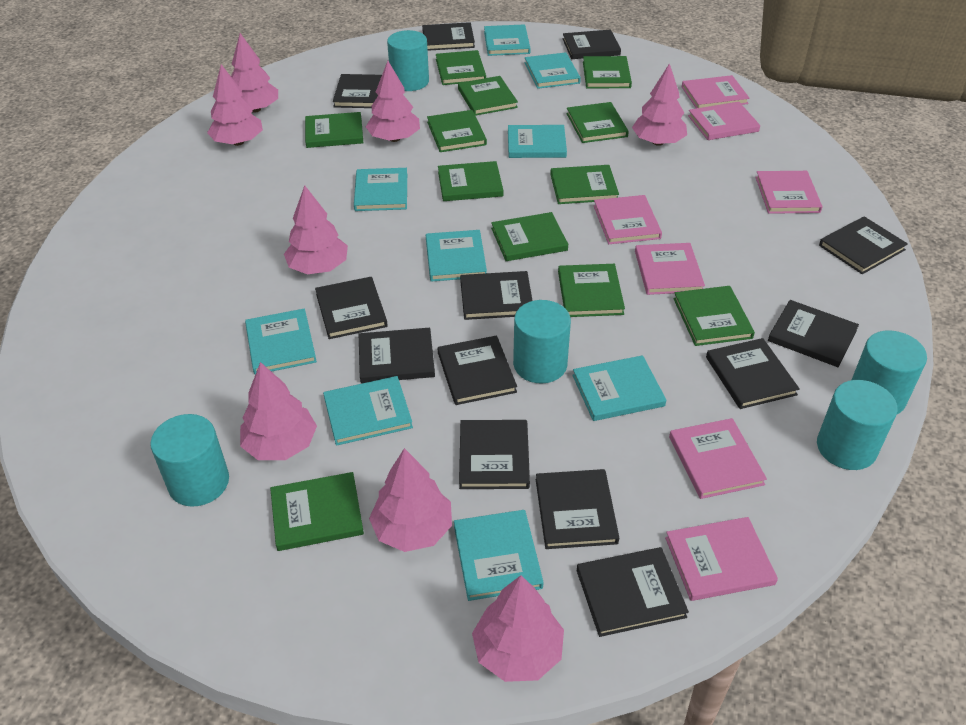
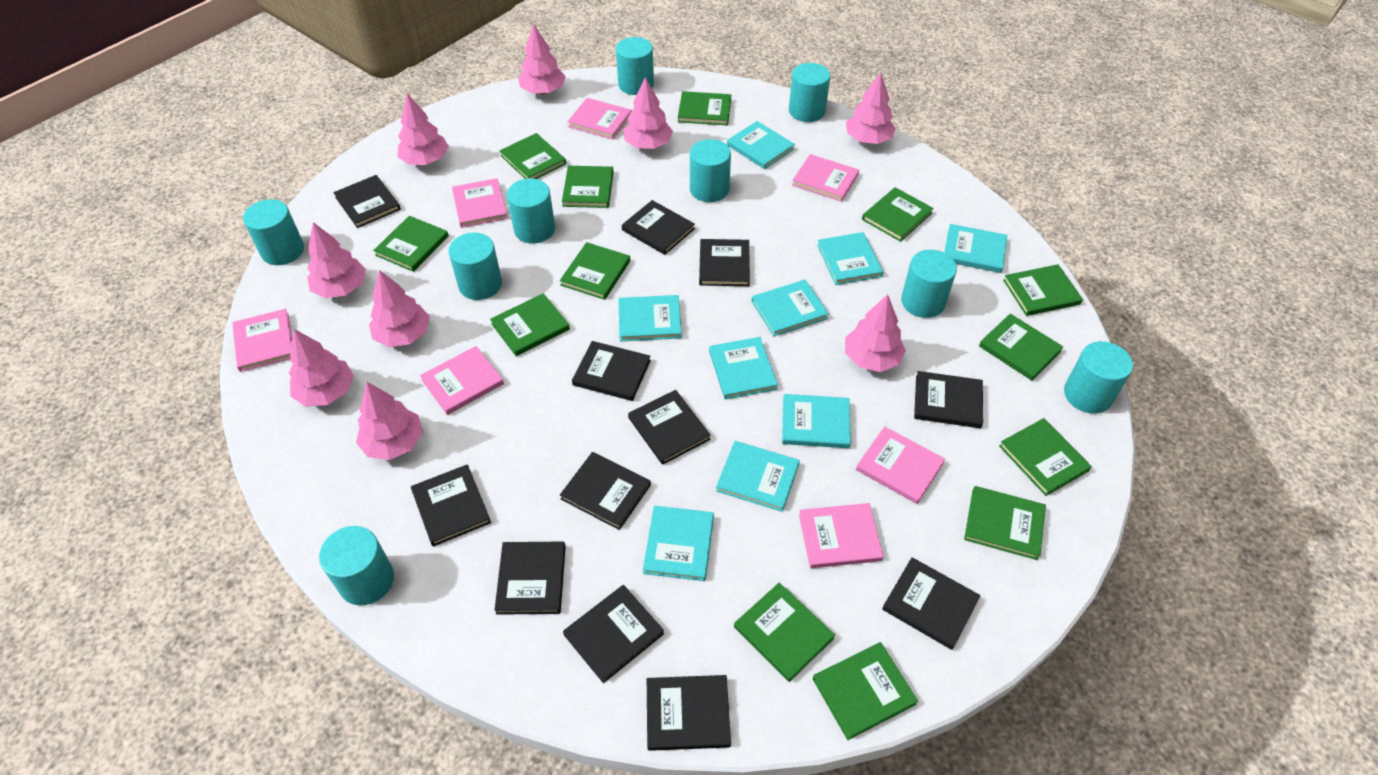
black book: 13 -> 12
green book: 12 -> 13
pink tree: 8 -> 9
turquoise cylinder: 5 -> 9

